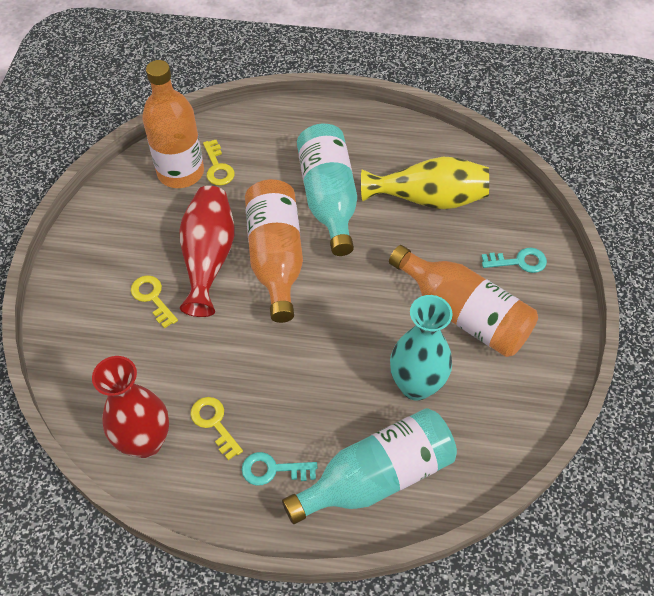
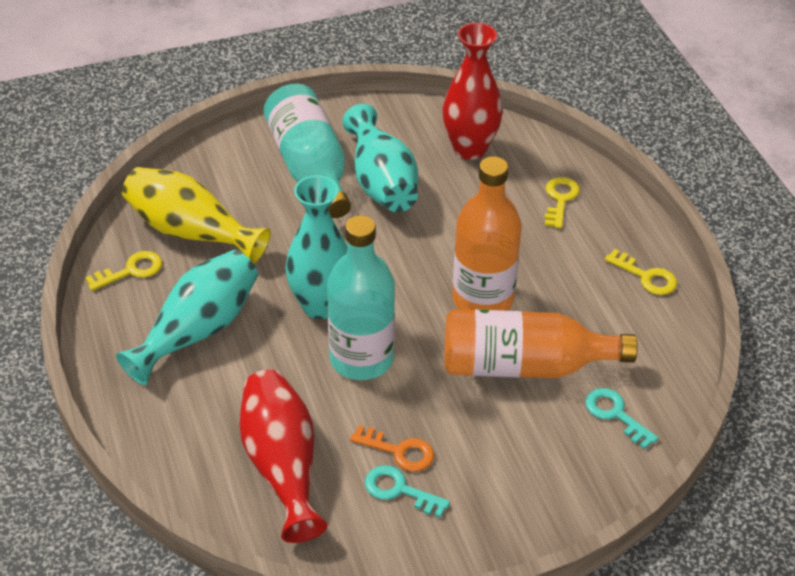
orange bottle: 3 -> 2
orange key: 0 -> 1
turquoise vase: 1 -> 3

